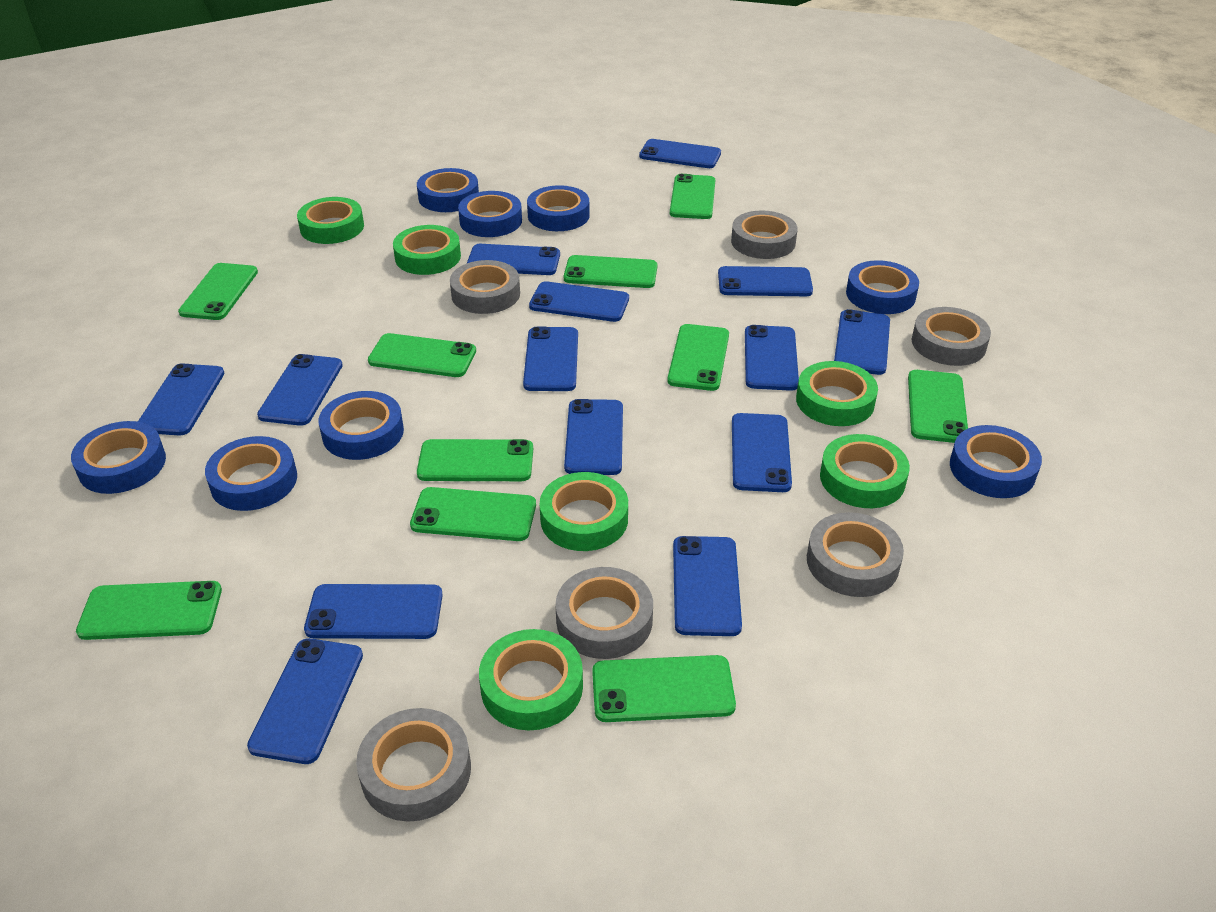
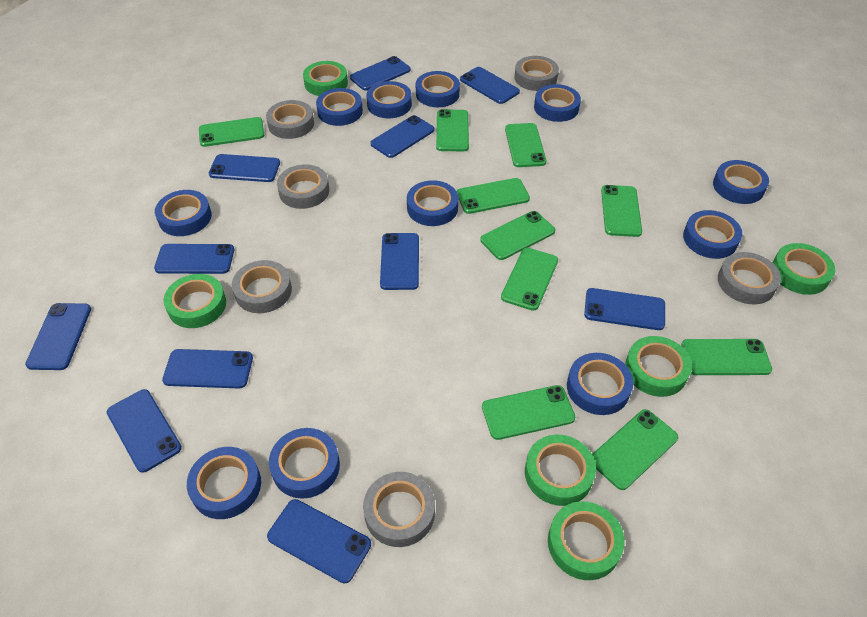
blue phone: 14 -> 11
blue tape: 8 -> 11

